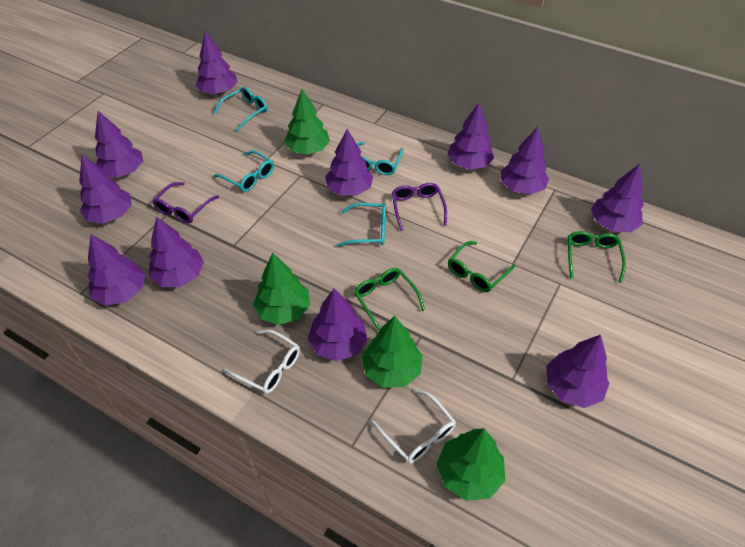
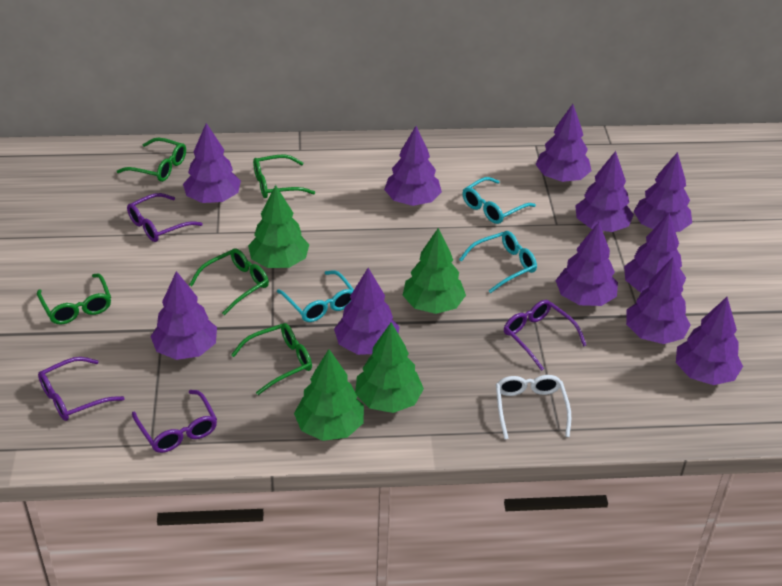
green glasses: 3 -> 5
purple glasses: 2 -> 4
turquoise glasses: 4 -> 3
white glasses: 2 -> 1

